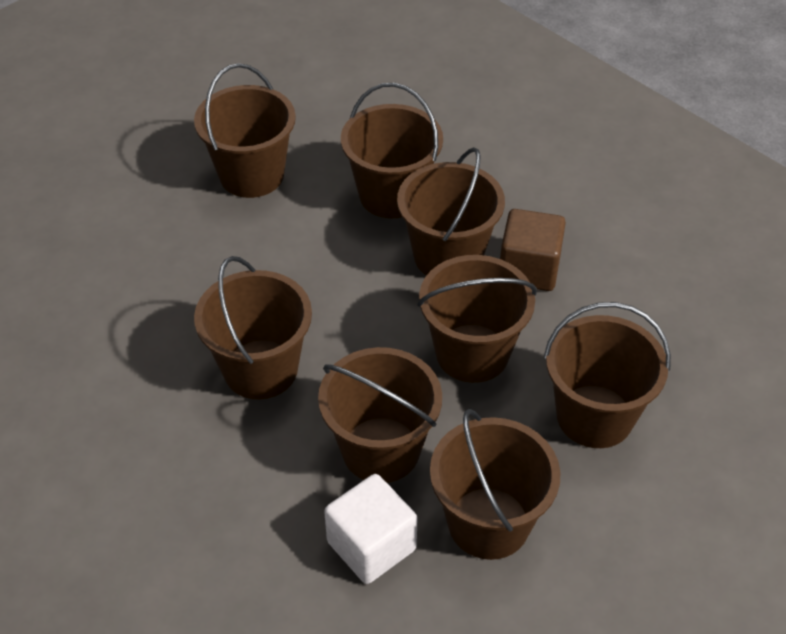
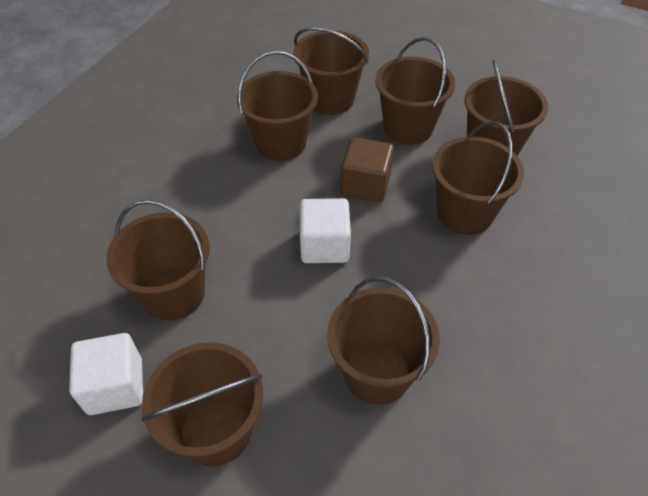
white cube: 1 -> 2

